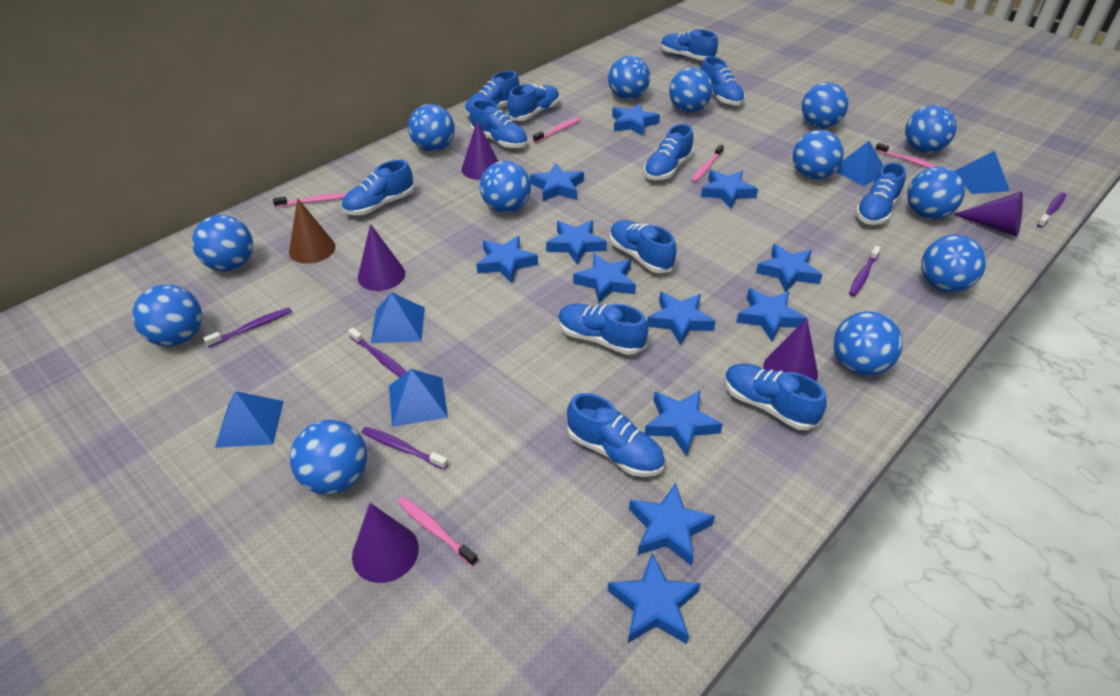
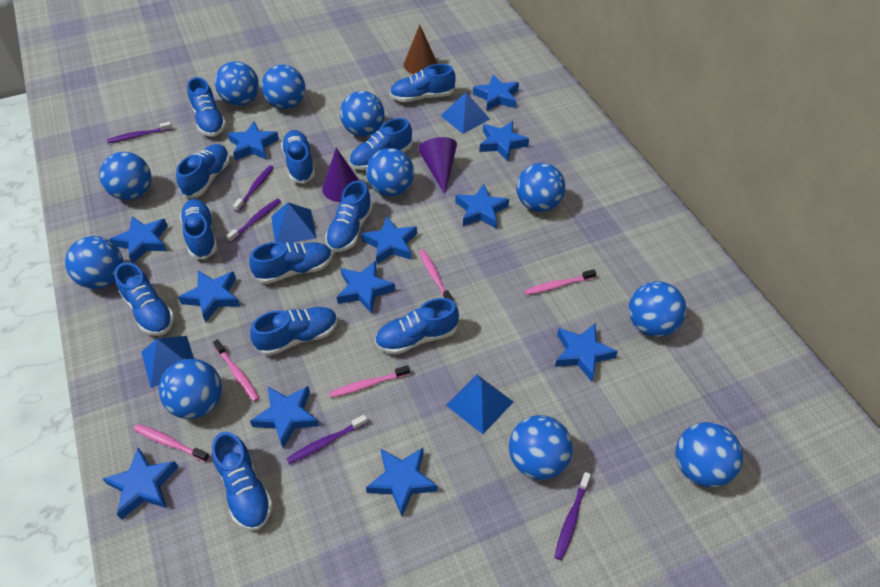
blue ball: 13 -> 11
blue pyramid: 5 -> 4
purple cone: 5 -> 2

